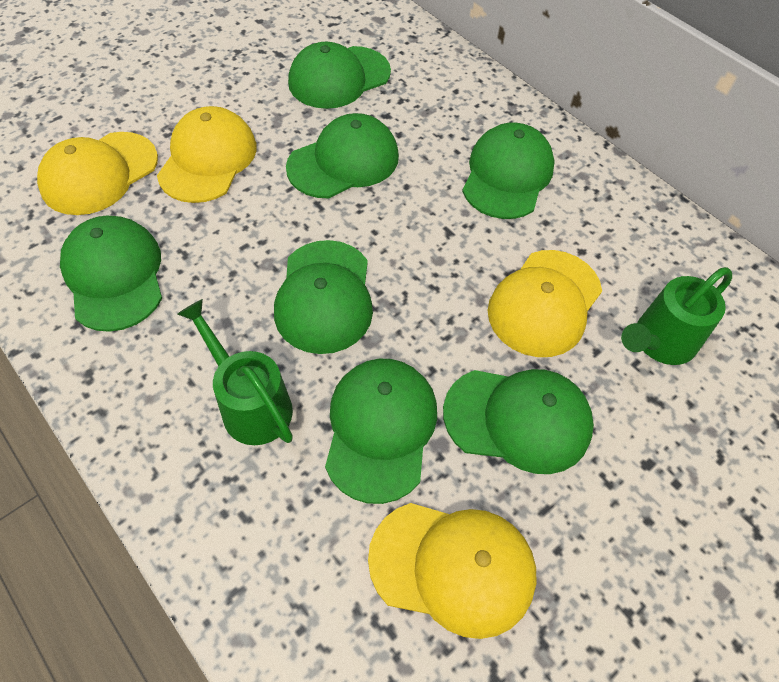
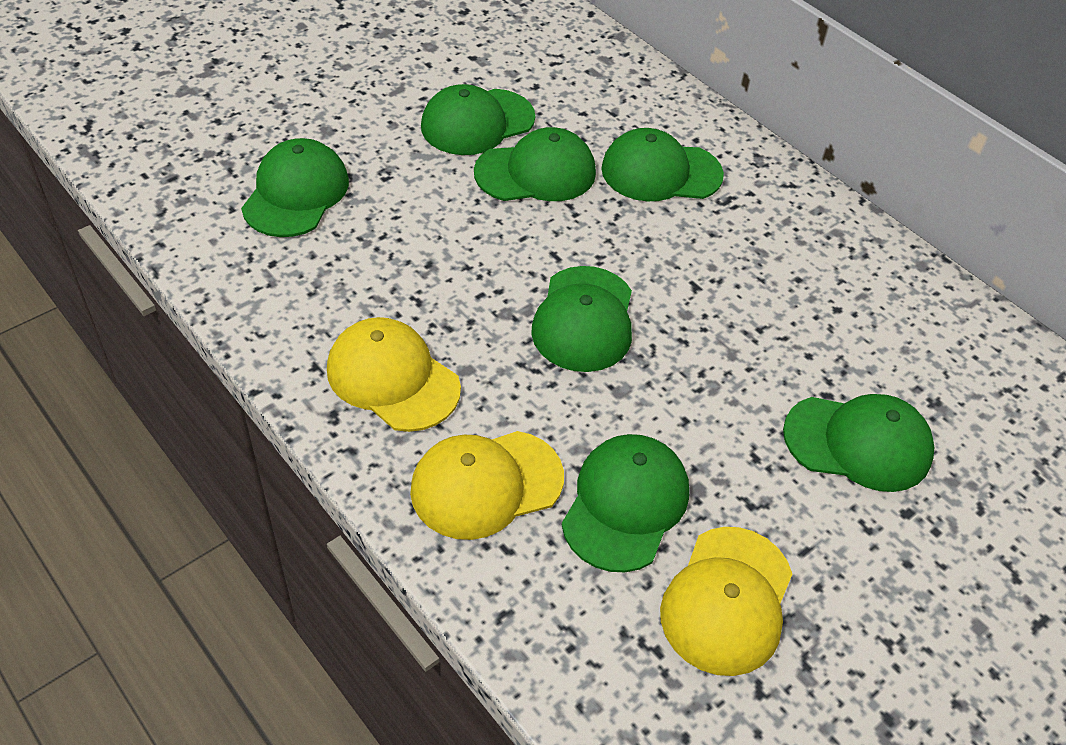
green watering can: 2 -> 0
yellow cap: 4 -> 3

